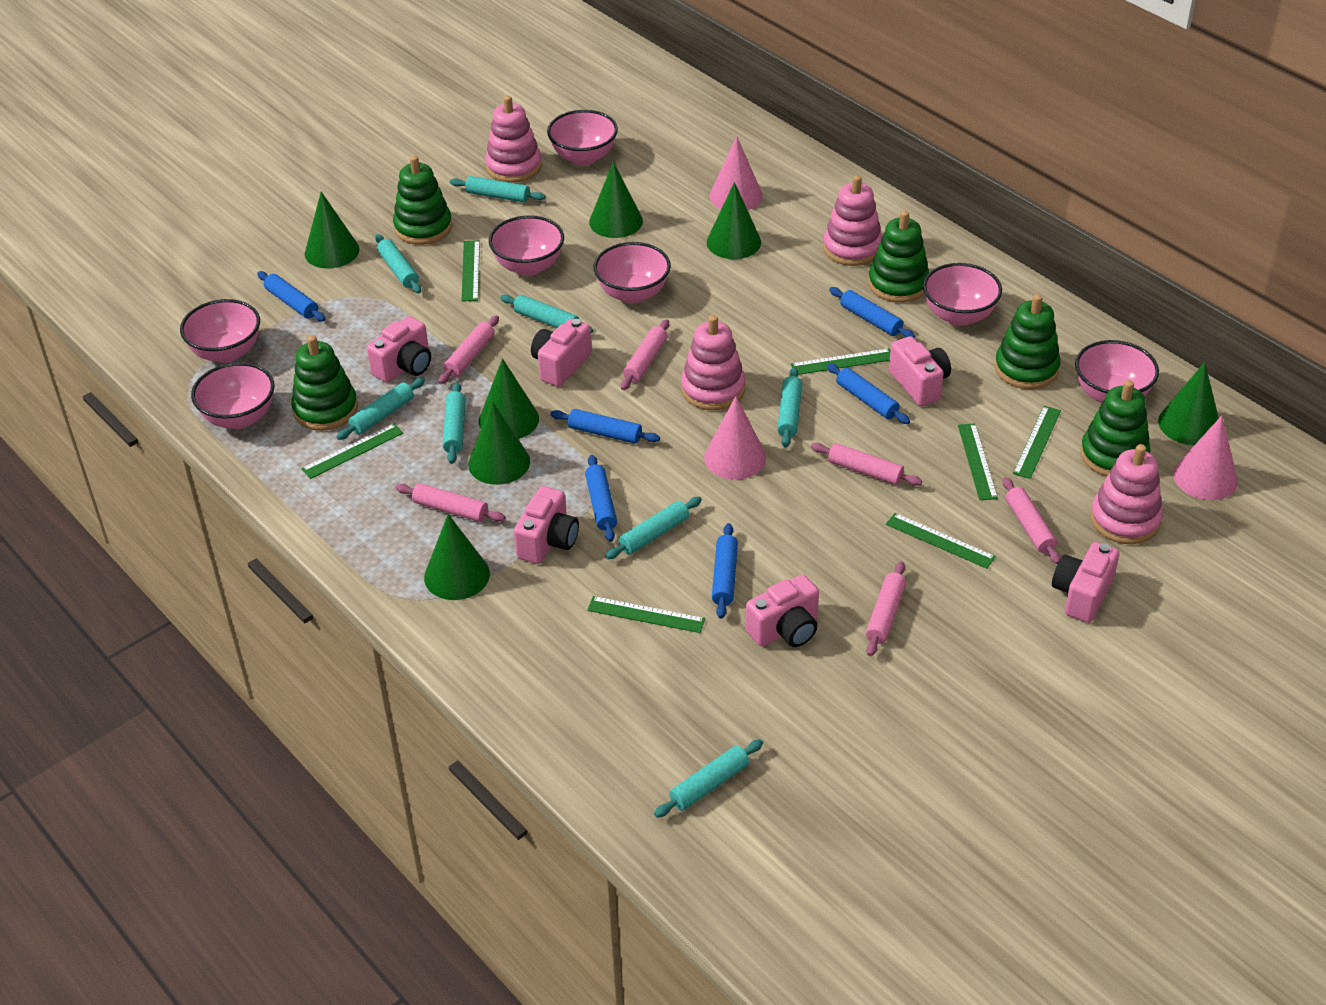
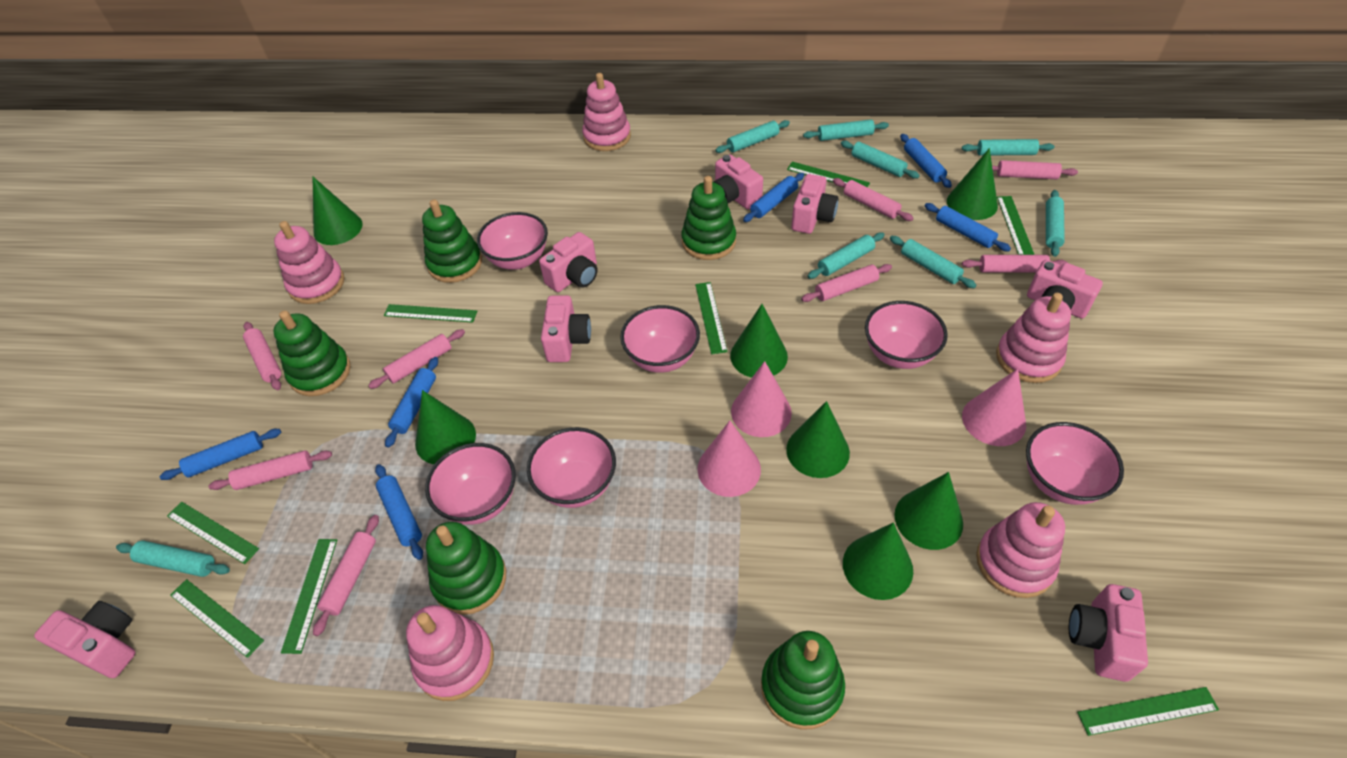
green ruler: 7 -> 8
pink bowl: 7 -> 6
pink camera: 6 -> 7
pink rolling pin: 6 -> 8
pink stacking toy: 4 -> 5

